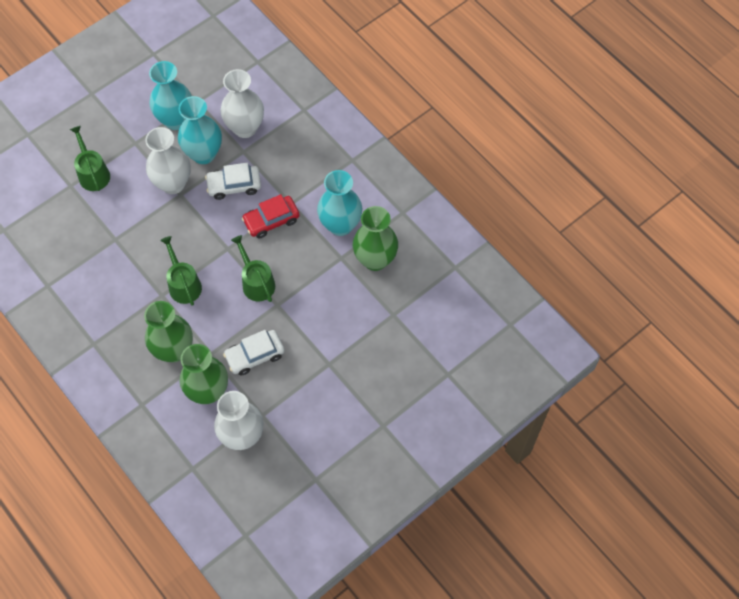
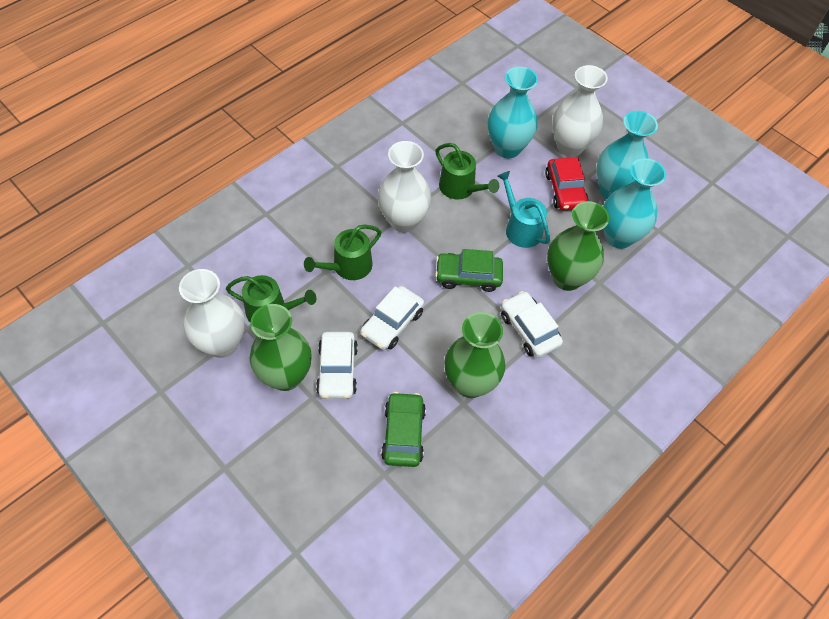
green car: 0 -> 2
turquoise watering can: 0 -> 1
white car: 2 -> 3

